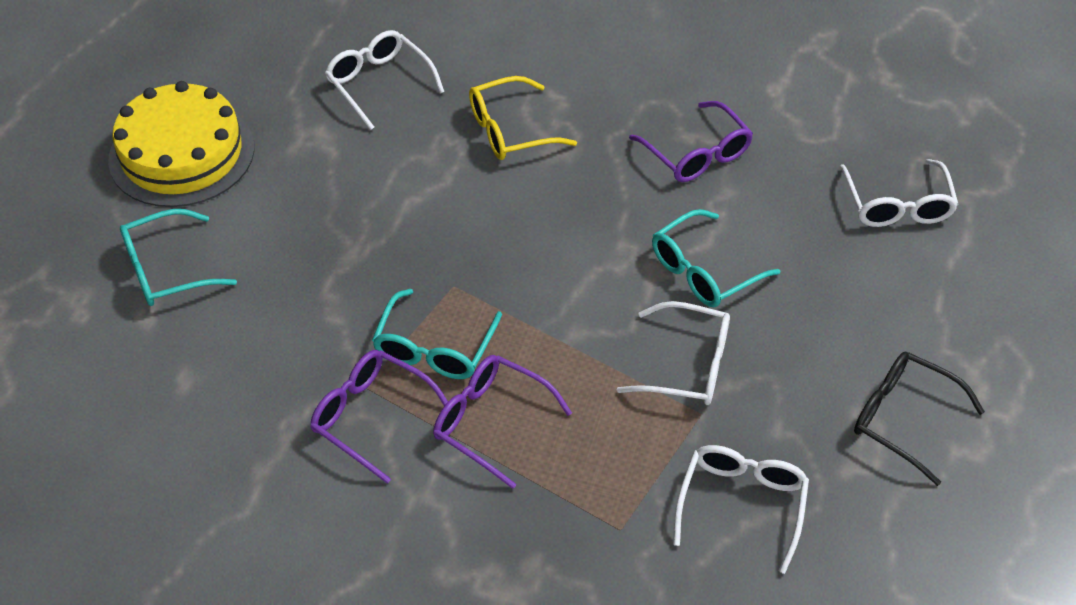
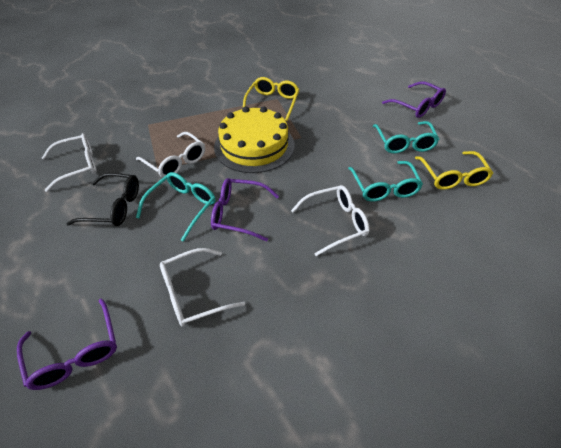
yellow glasses: 1 -> 2

